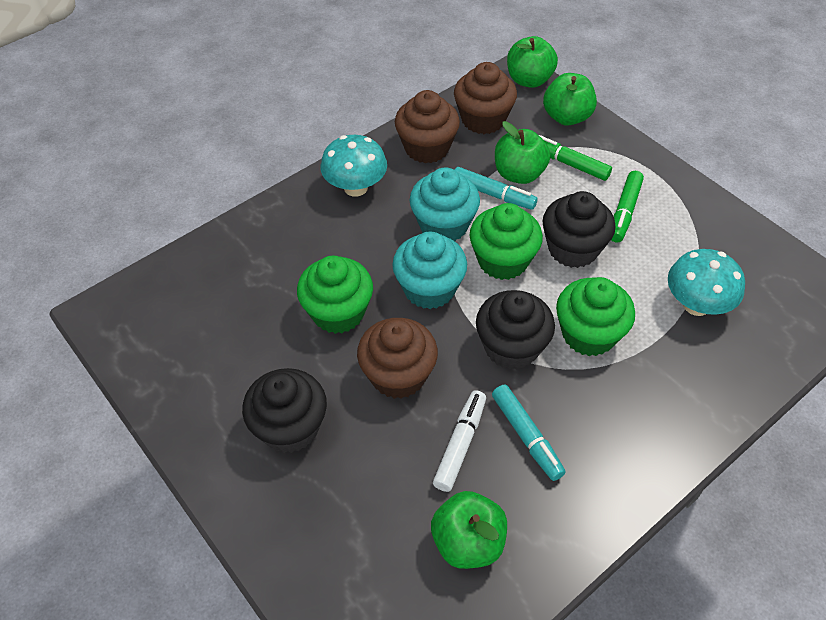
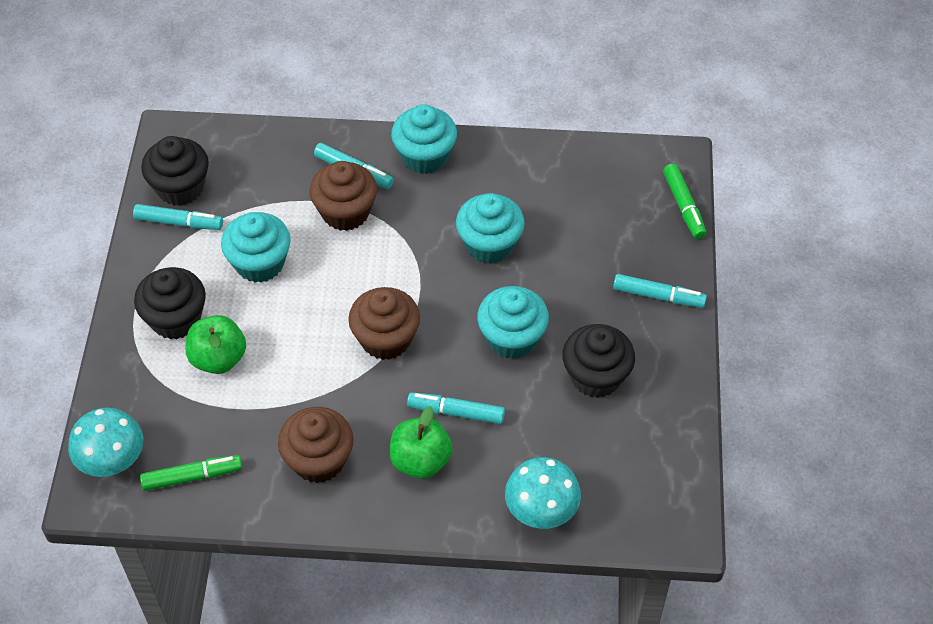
green apple: 4 -> 2
green cupcake: 3 -> 0
turquoise cupcake: 2 -> 4
turquoise marker: 2 -> 4
white marker: 1 -> 0

